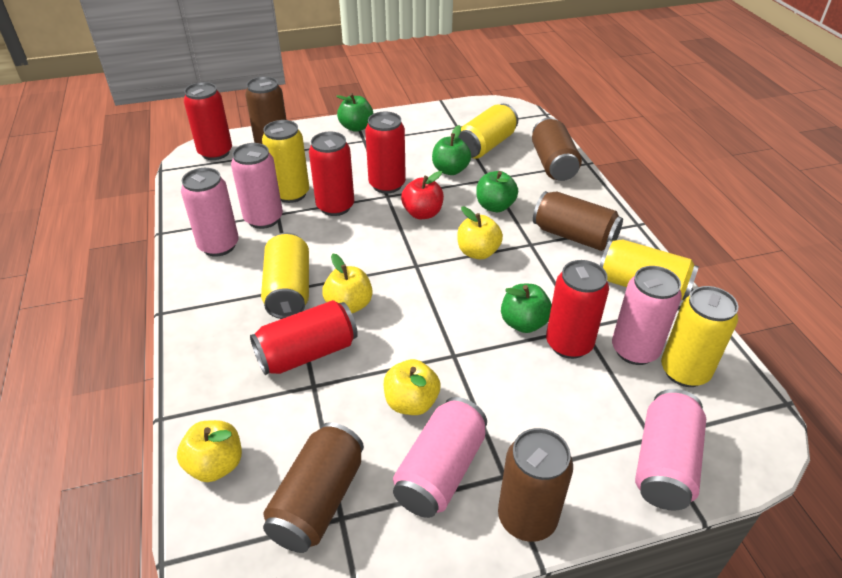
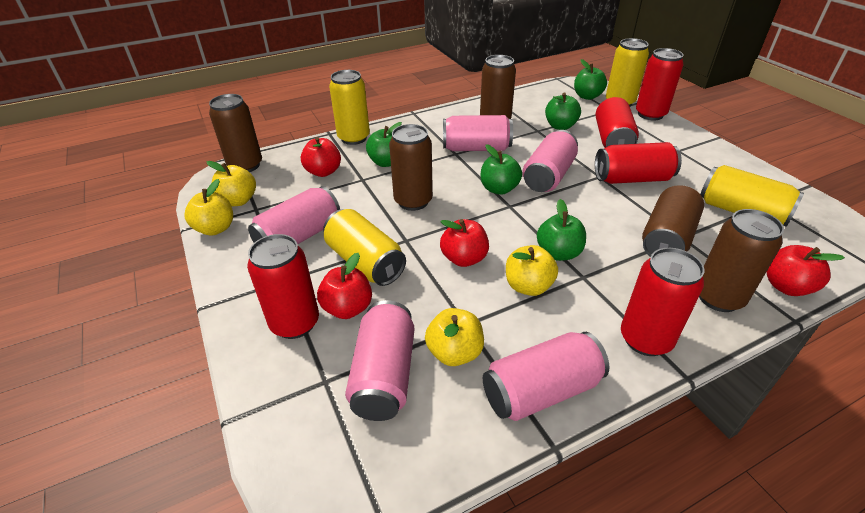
green apple: 4 -> 5
red apple: 1 -> 4
yellow can: 5 -> 4

